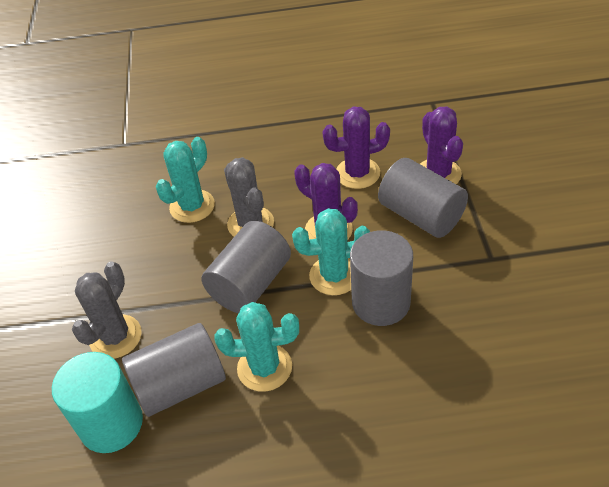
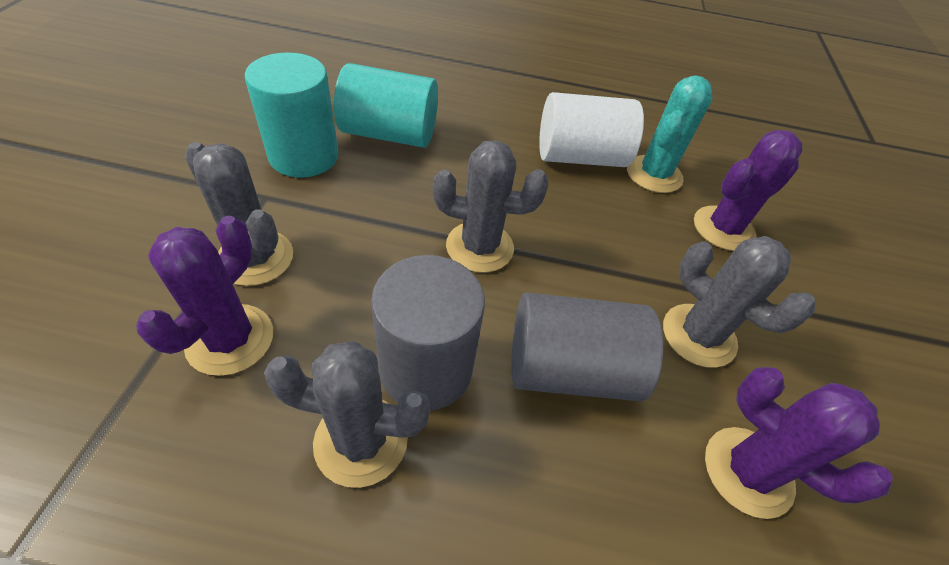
grey cactus: 2 -> 4
grey cylinder: 4 -> 2
turquoise cactus: 3 -> 1
turquoise cylinder: 1 -> 2
white cylinder: 0 -> 1

